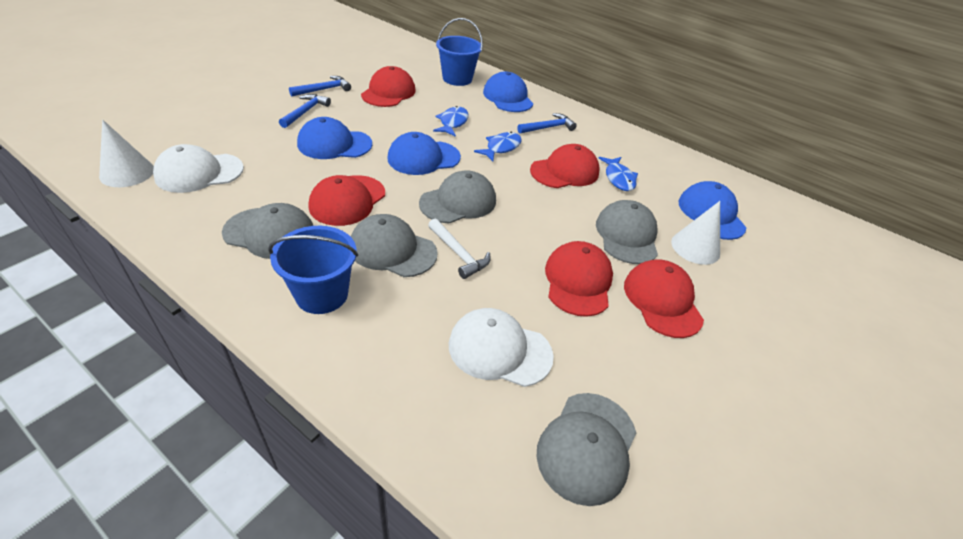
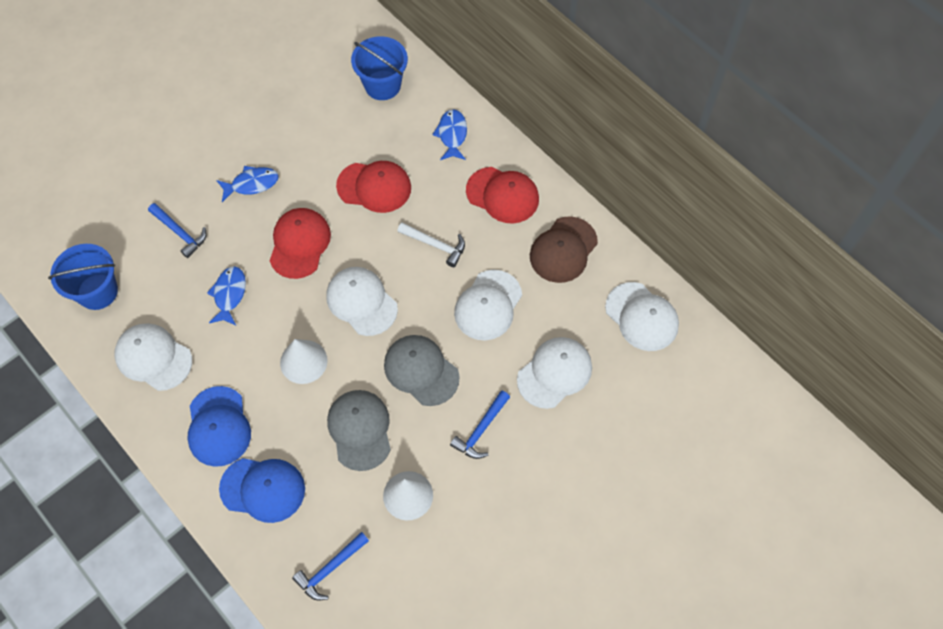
blue cap: 4 -> 2
brown cap: 0 -> 1
grey cap: 5 -> 2
red cap: 5 -> 3
white cap: 2 -> 5

